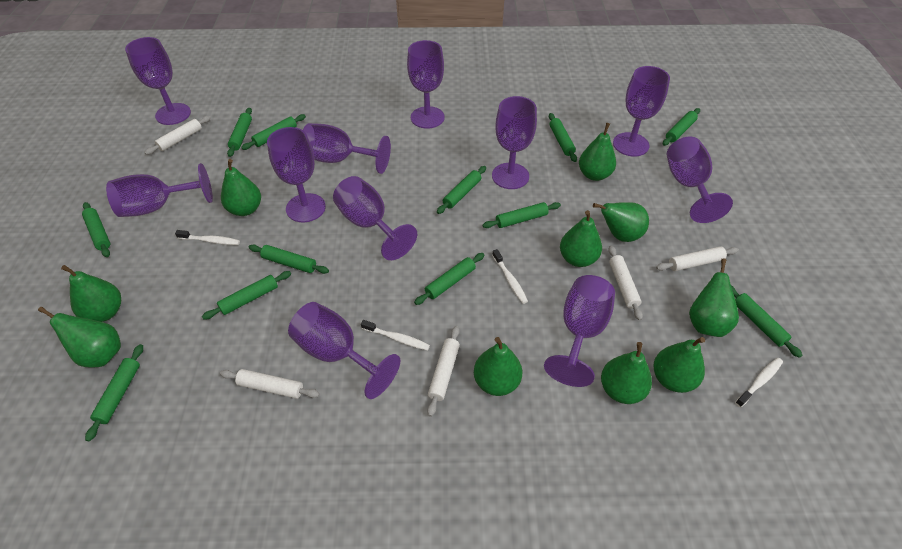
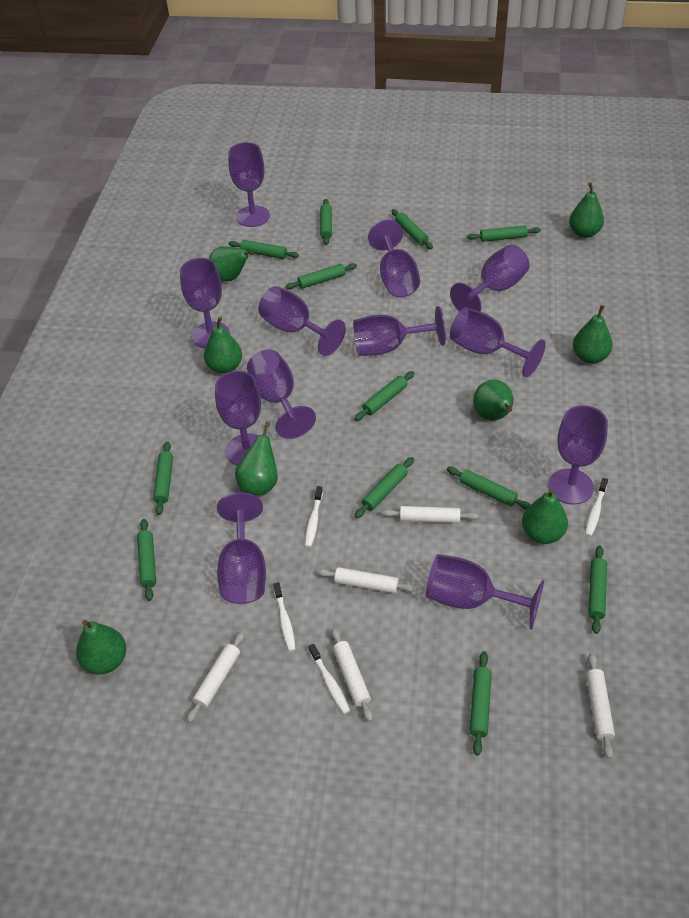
green pear: 10 -> 8
purple goblet: 11 -> 12

